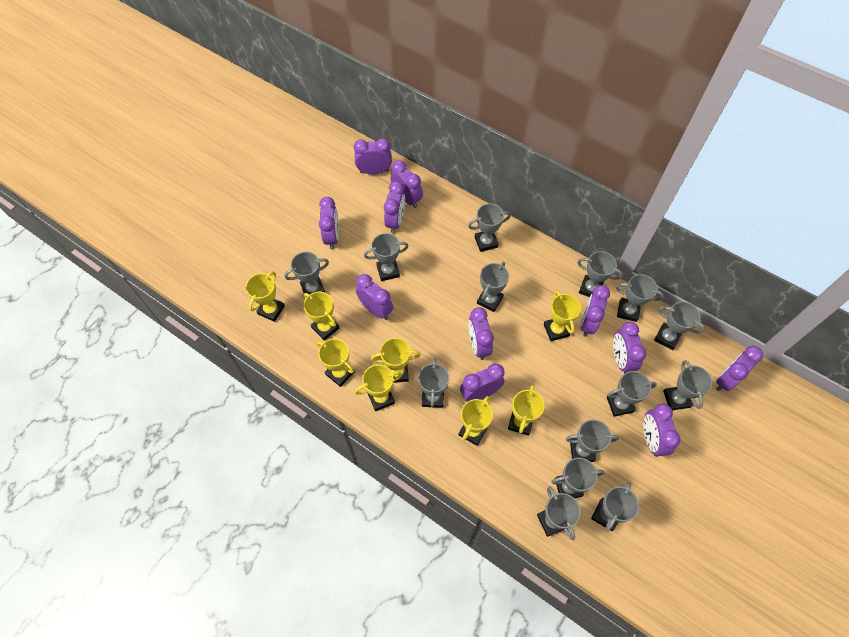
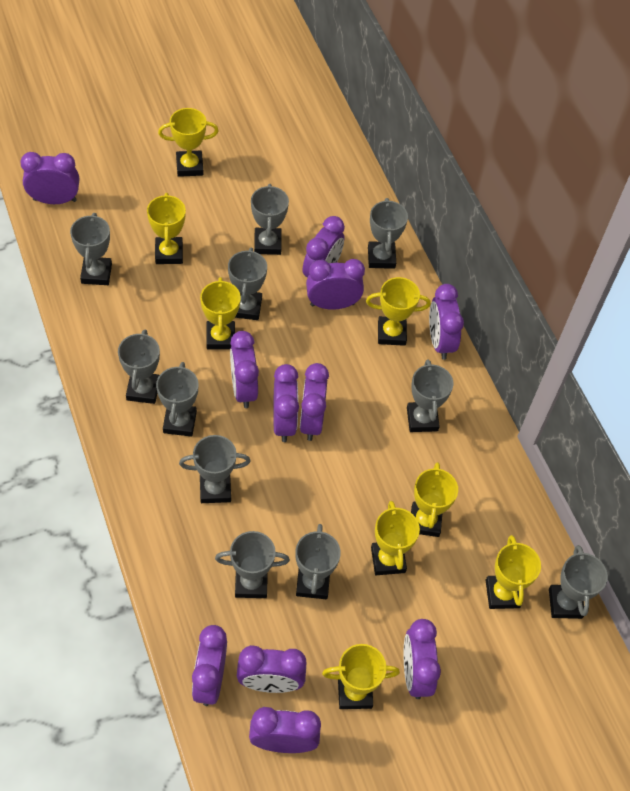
grey trophy: 14 -> 11

